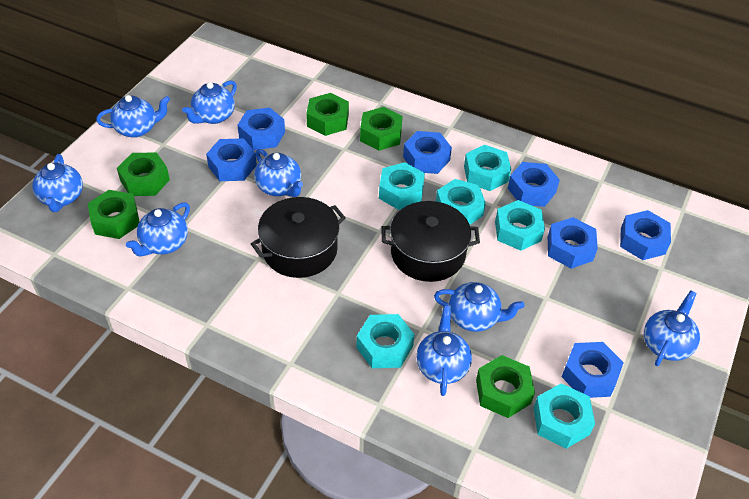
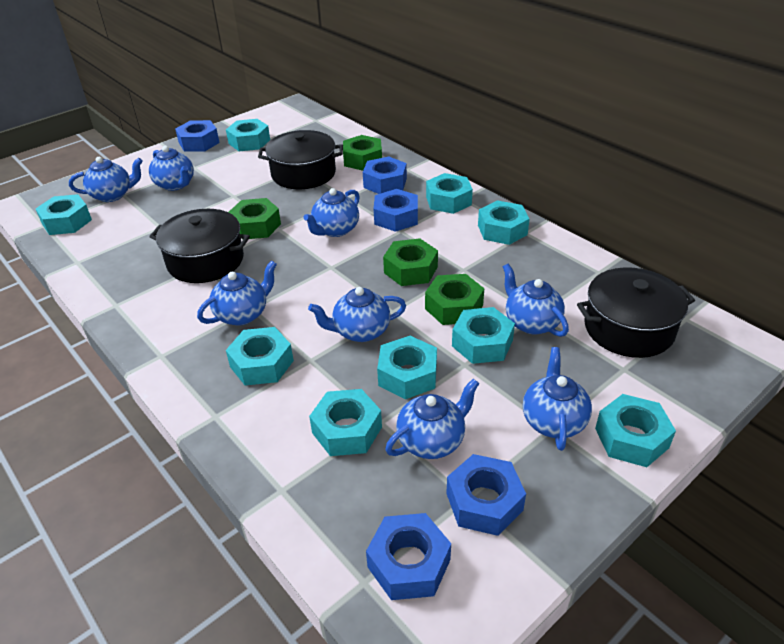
black pot: 2 -> 3
blue nut: 7 -> 5
green nut: 5 -> 4
turquoise nut: 6 -> 9

